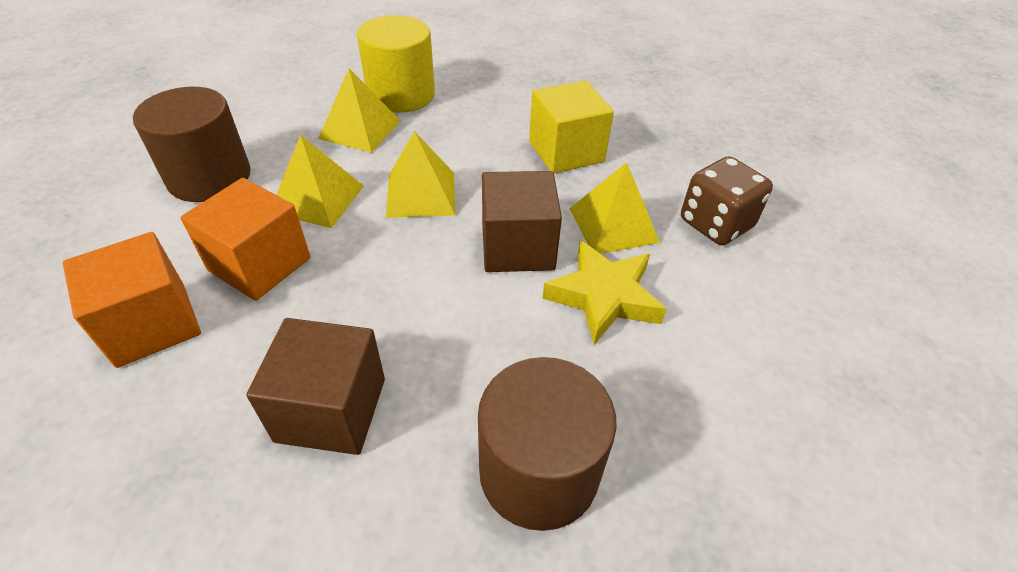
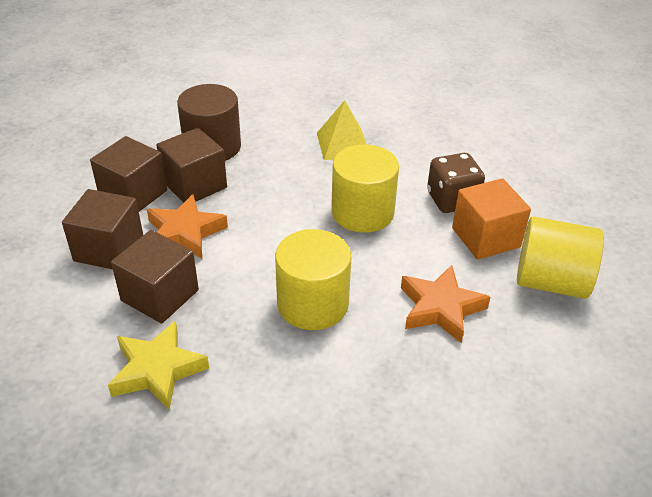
brown cube: 2 -> 4
brown cylinder: 2 -> 1
orange cube: 2 -> 1
orange star: 0 -> 2
yellow cube: 1 -> 0
yellow cylinder: 1 -> 3
yellow pyramid: 4 -> 1

